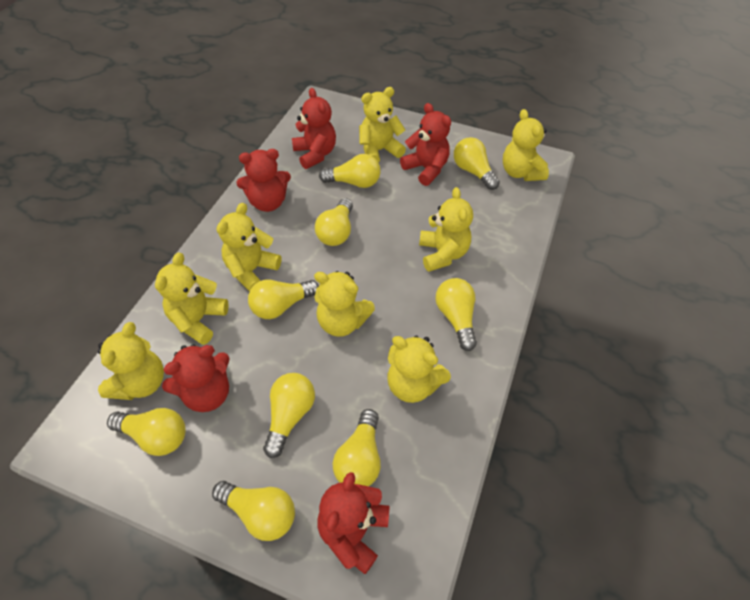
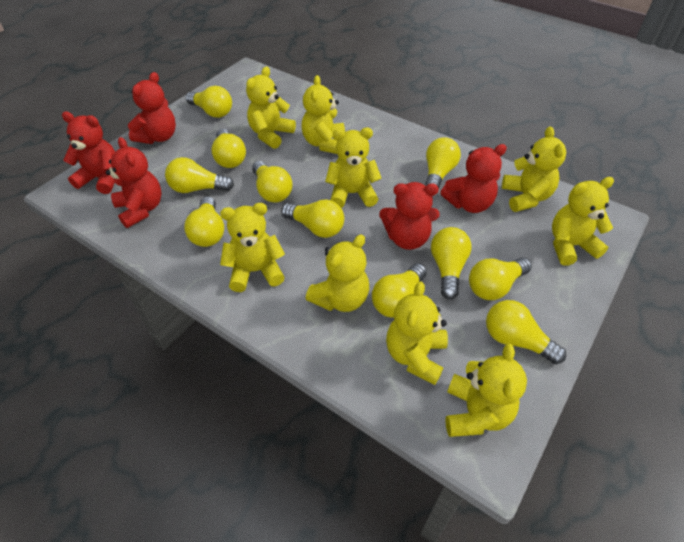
yellow light bulb: 9 -> 11
yellow teddy bear: 8 -> 9

